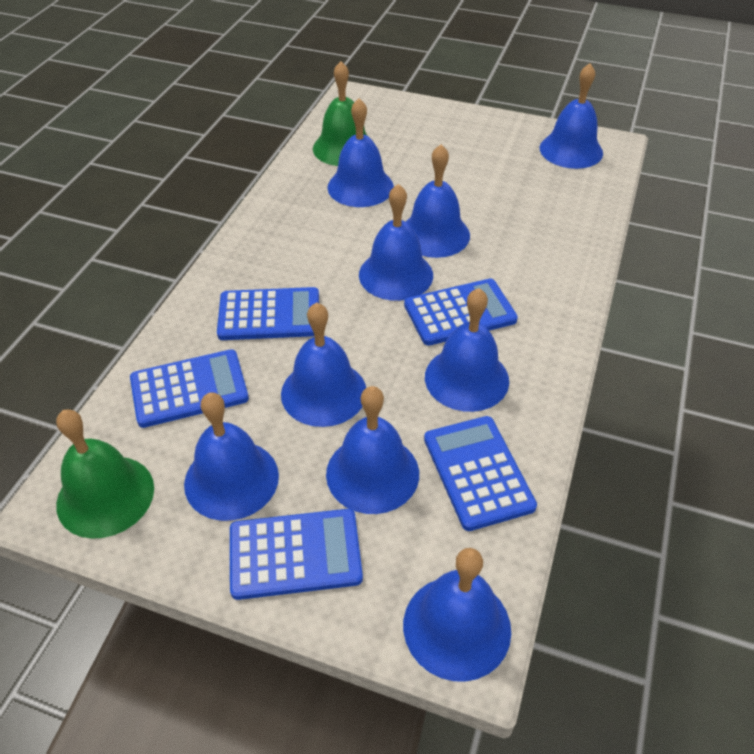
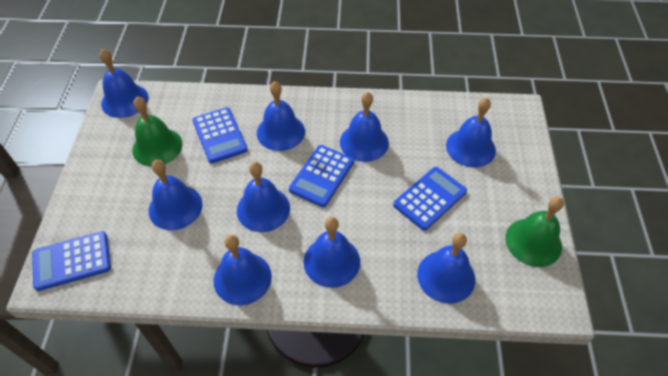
blue calculator: 5 -> 4

